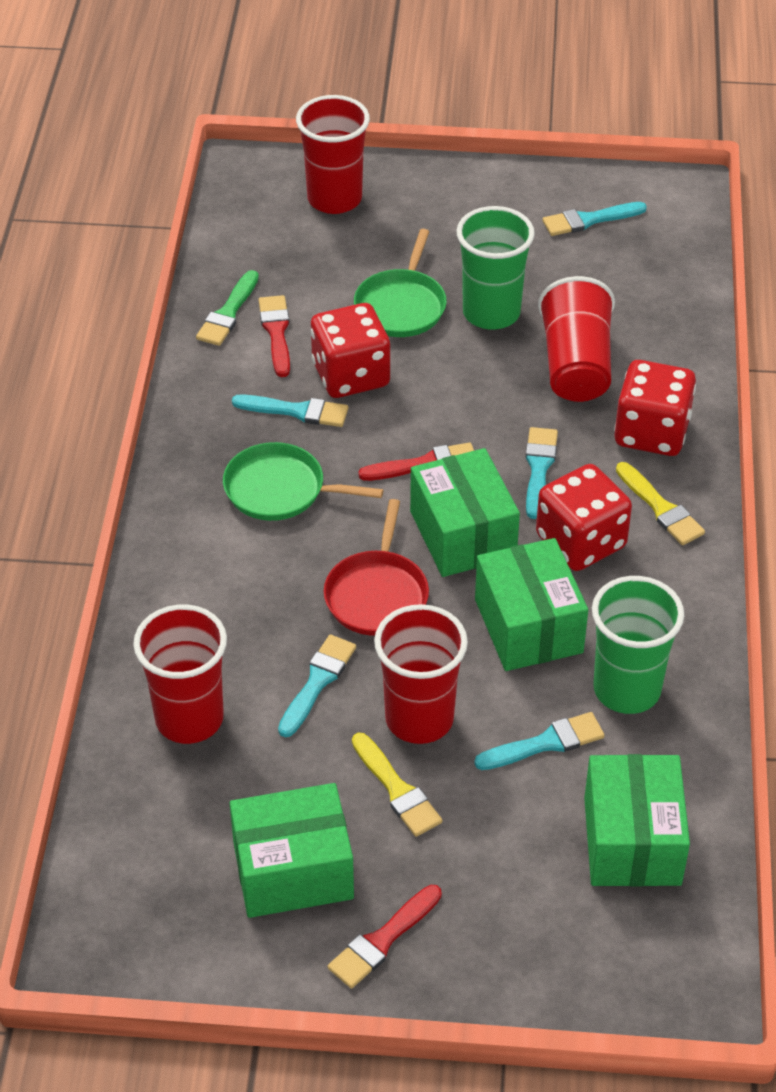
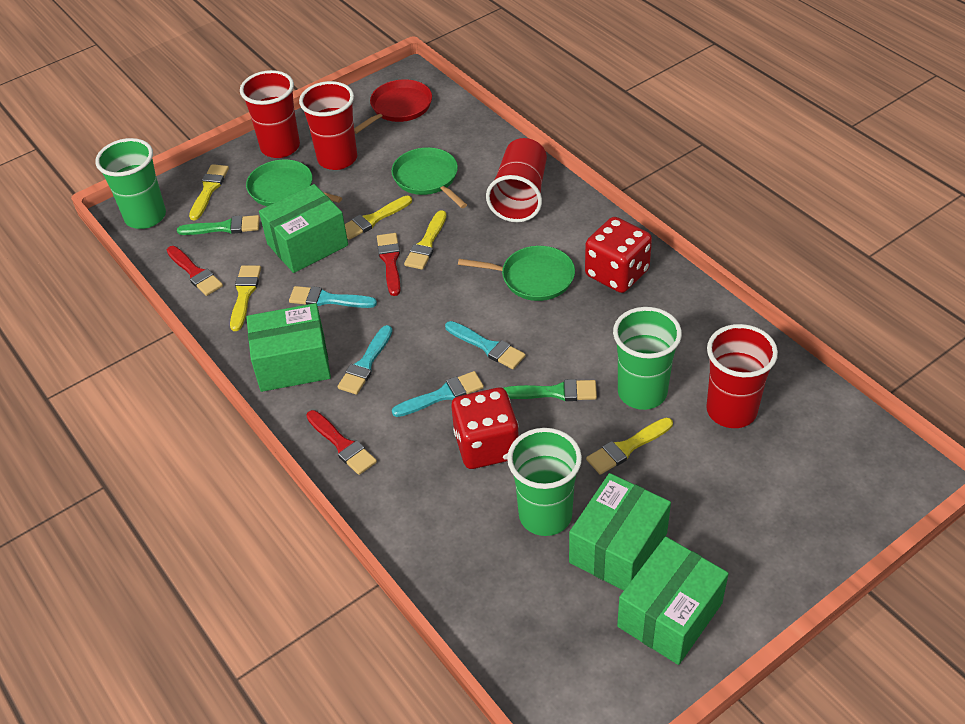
green brush: 1 -> 2
green cup: 2 -> 3
green pan: 2 -> 3
red dice: 3 -> 2
turquoise brush: 5 -> 4
yellow brush: 2 -> 5

